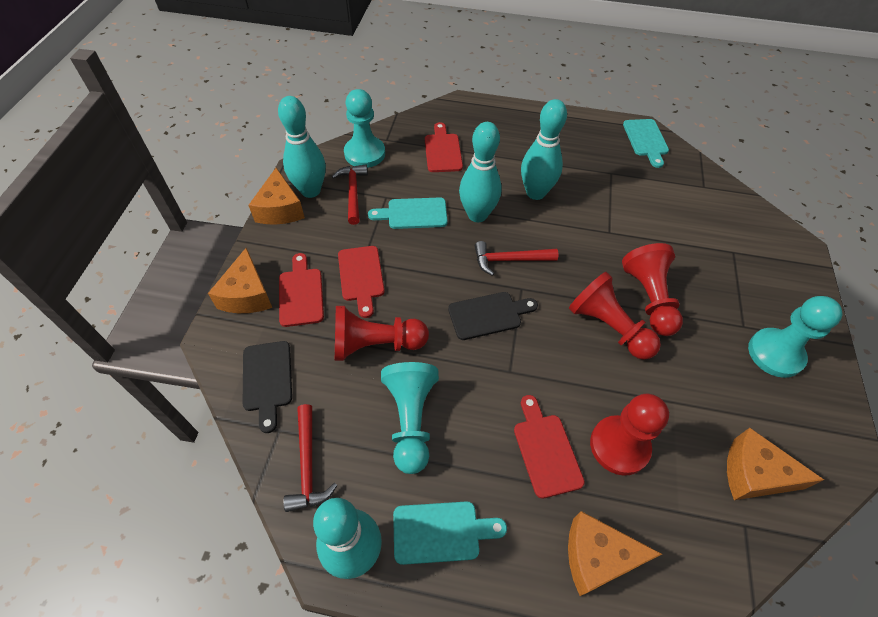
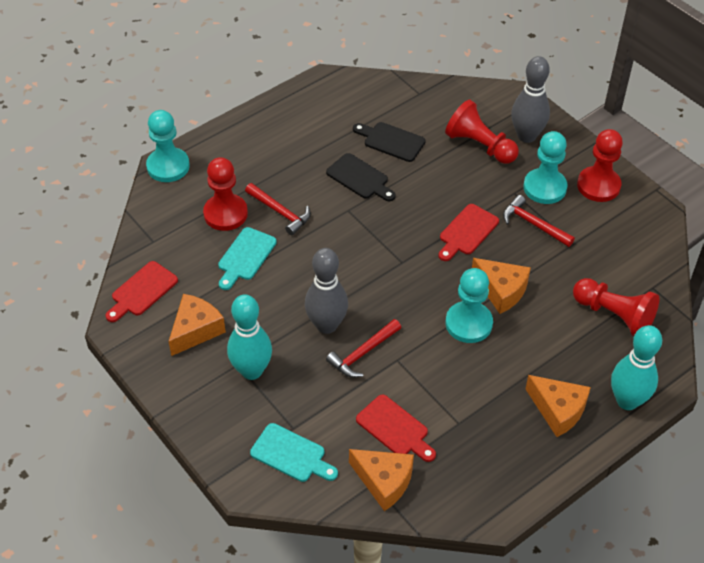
grey bowling pin: 0 -> 2
red cutting board: 4 -> 3
turquoise bowling pin: 4 -> 2
turquoise cutting board: 3 -> 2

